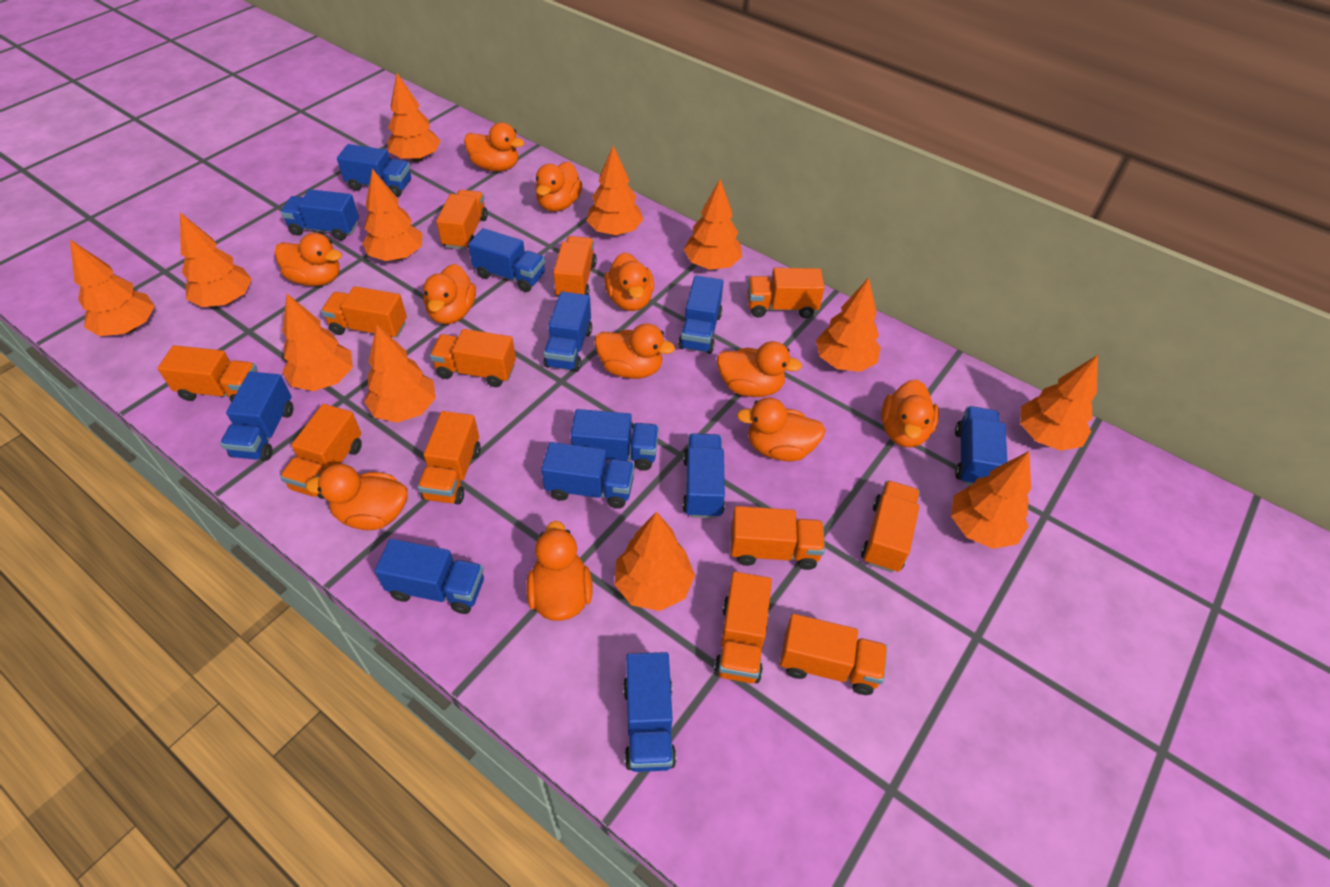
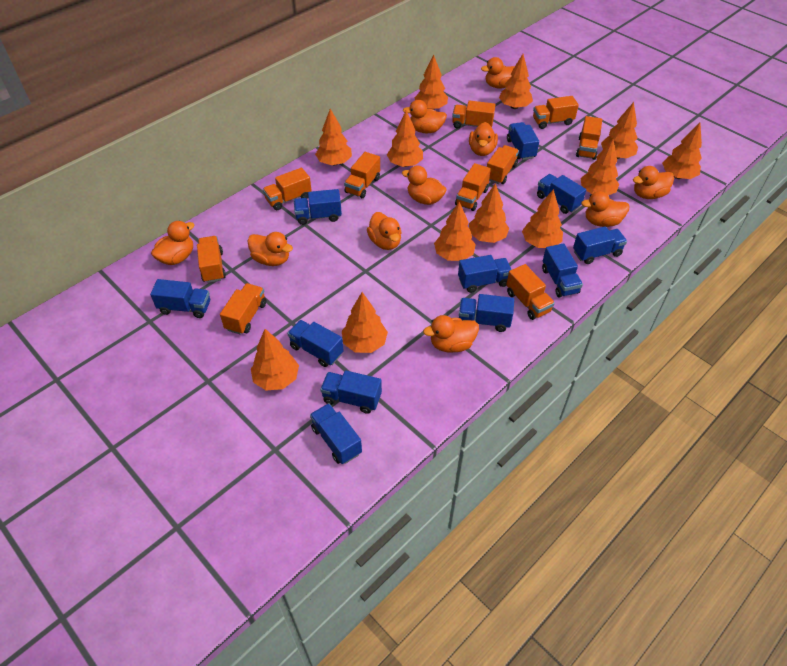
blue truck: 12 -> 11
orange duck: 11 -> 10
orange truck: 12 -> 10

